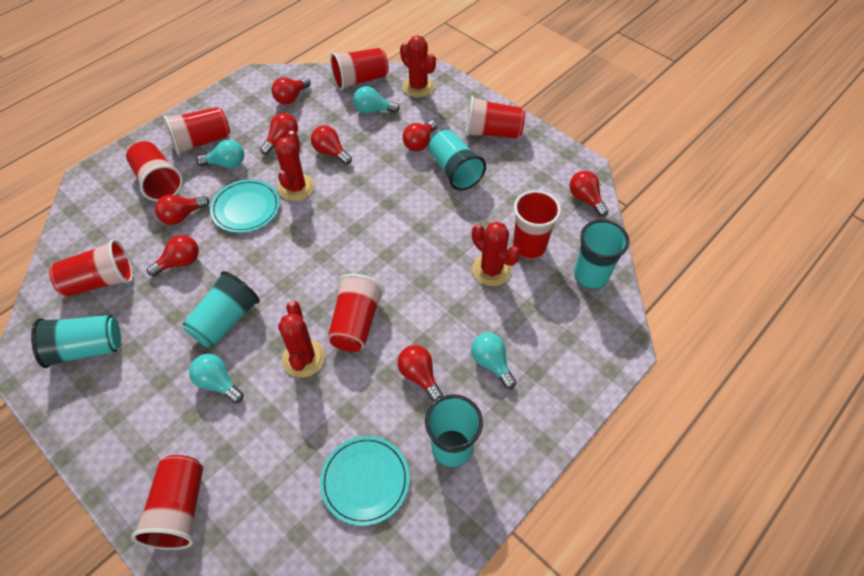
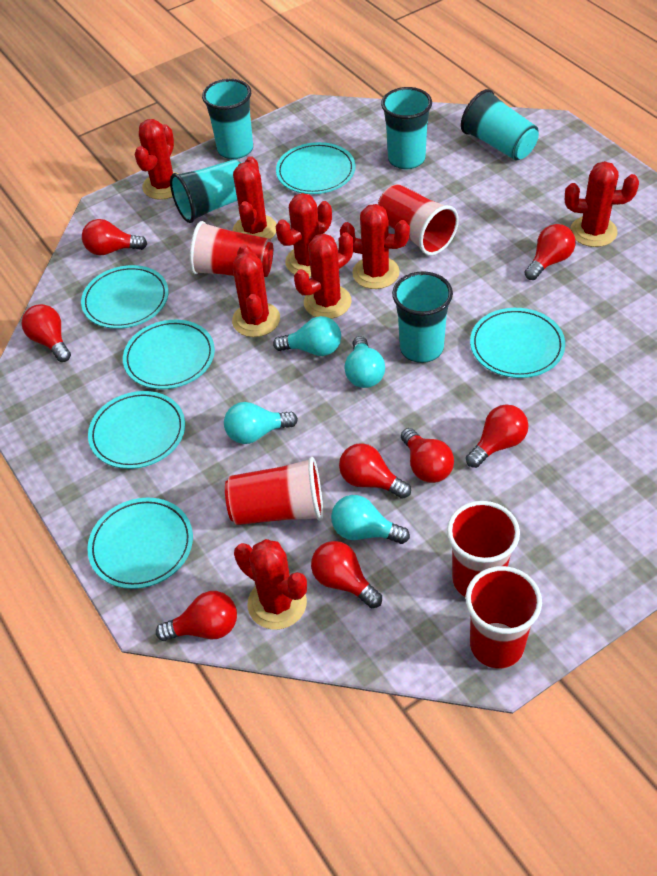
red cactus: 4 -> 8
red cup: 8 -> 5
turquoise plate: 2 -> 6

